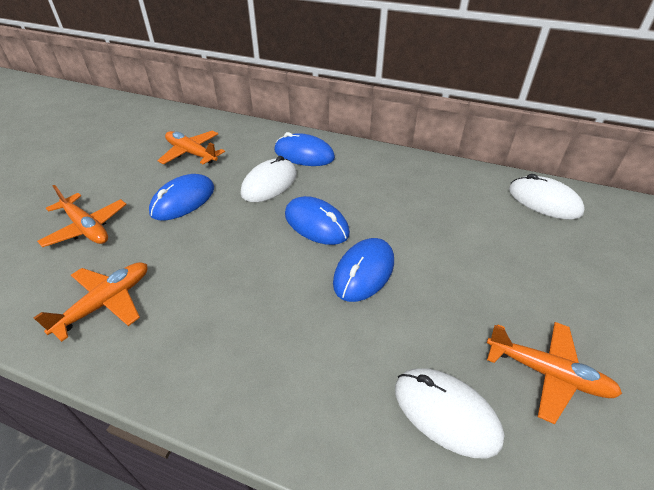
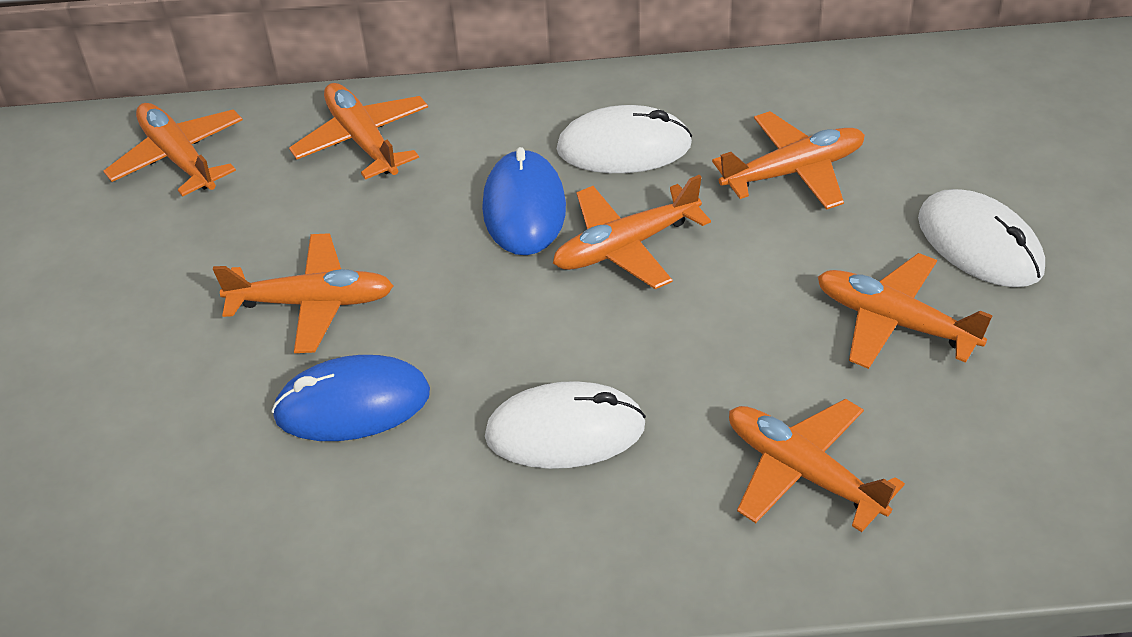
blue mouse: 4 -> 2
orange plane: 4 -> 7

